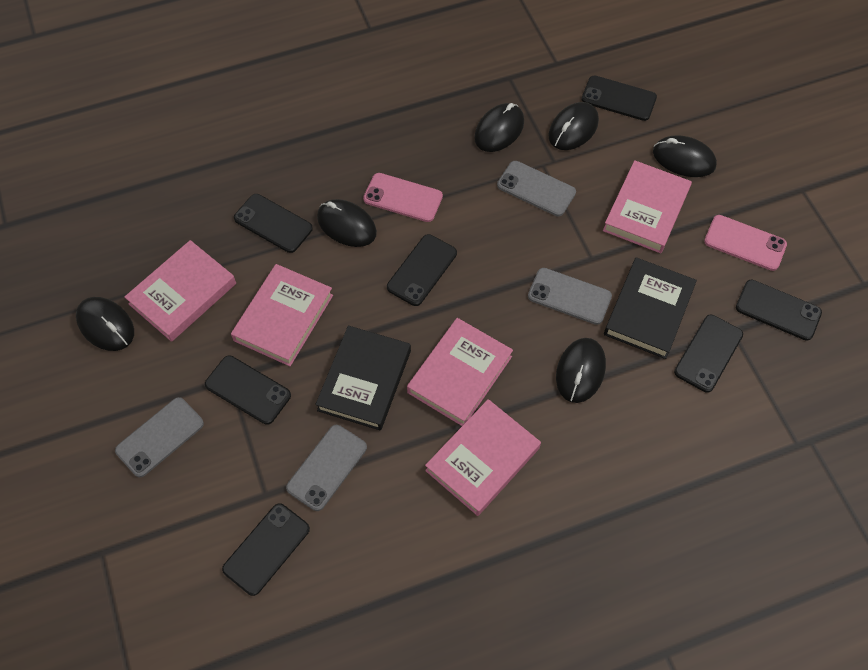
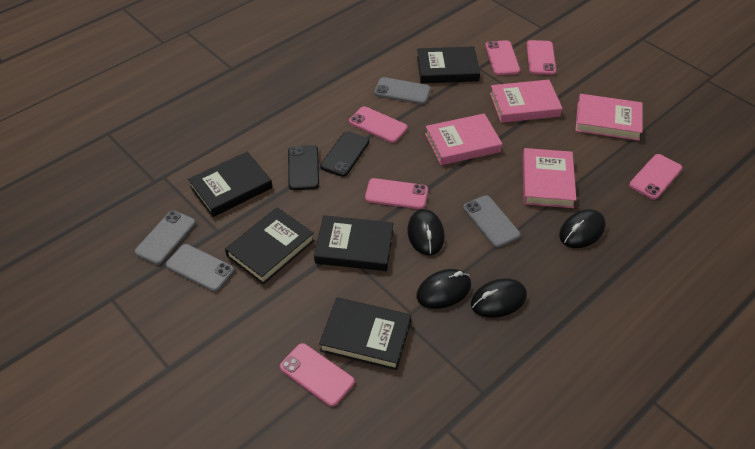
black book: 2 -> 5
black mouse: 6 -> 4
black phone: 7 -> 2
pink book: 5 -> 4
pink phone: 2 -> 6

